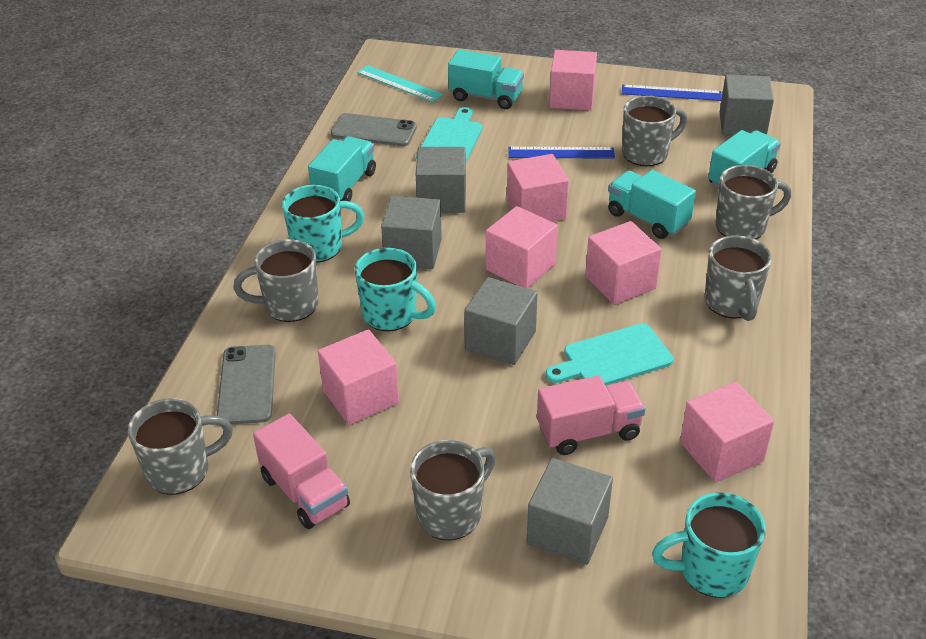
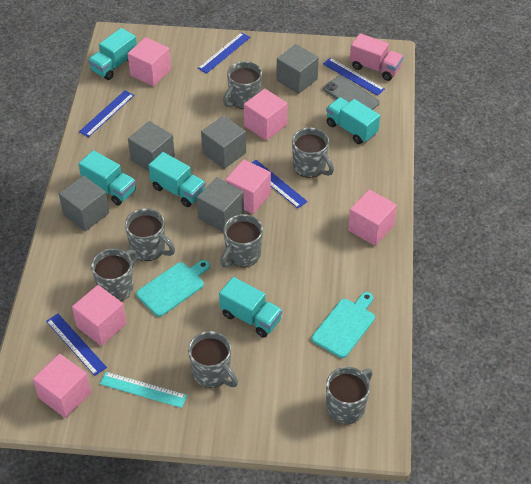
blue ruler: 2 -> 5
grey mug: 6 -> 7
grey phone: 2 -> 1
pink truck: 2 -> 1
turquoise mug: 3 -> 0
turquoise truck: 4 -> 5

